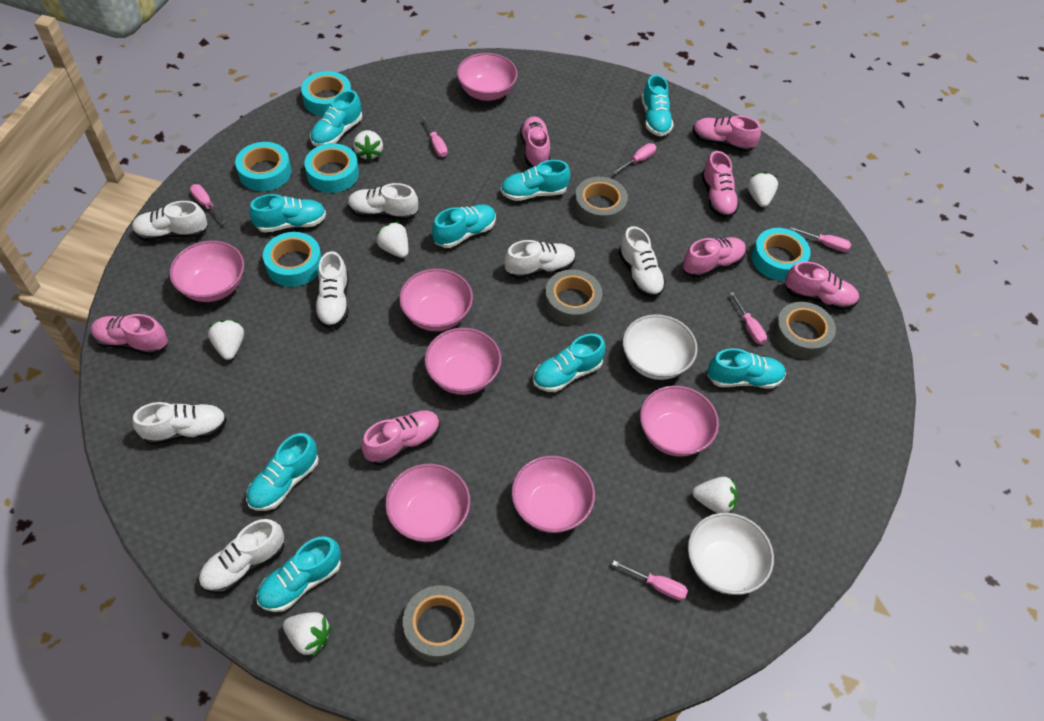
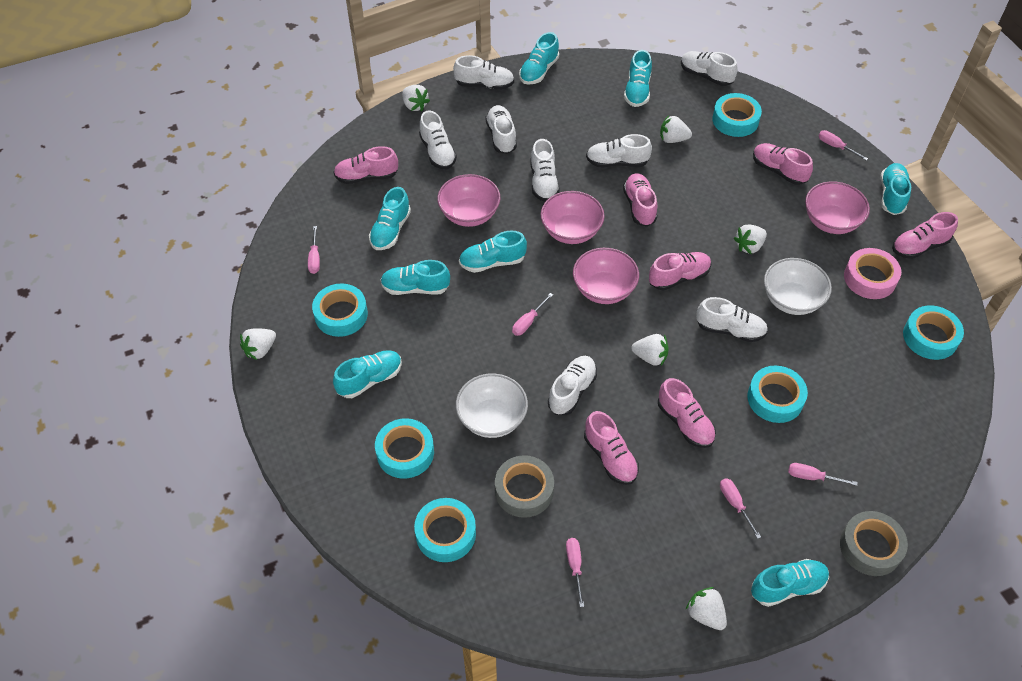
grey tape: 4 -> 2
pink bowl: 7 -> 4
pink tape: 0 -> 1
turquoise shoe: 9 -> 8
turquoise tape: 5 -> 6
white shoe: 7 -> 8

